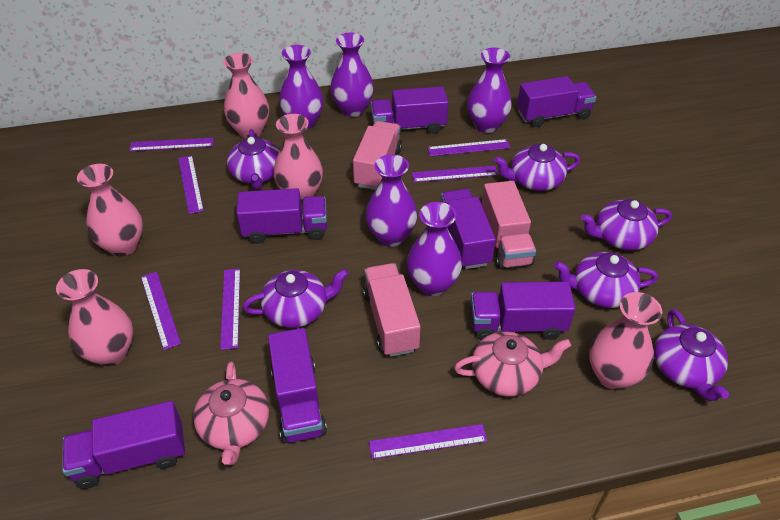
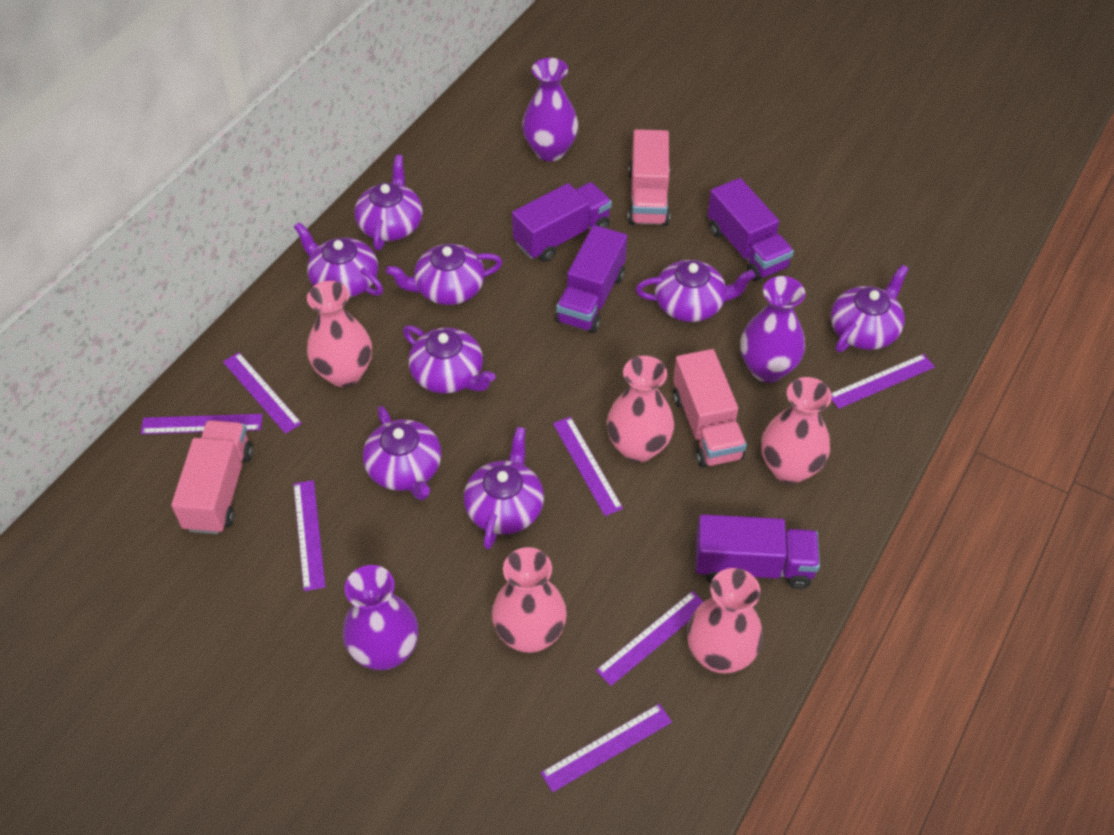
pink teapot: 2 -> 0
purple teapot: 6 -> 8
purple truck: 7 -> 4
purple vase: 5 -> 3

